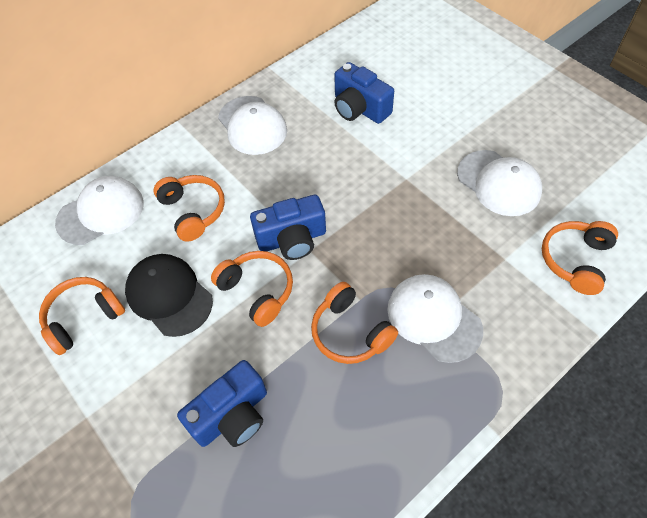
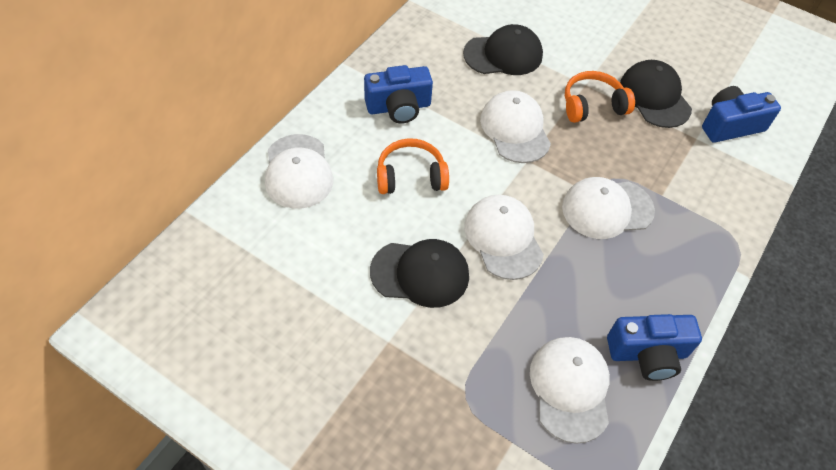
black cap: 1 -> 3
orange headphones: 5 -> 2
white cap: 4 -> 5

